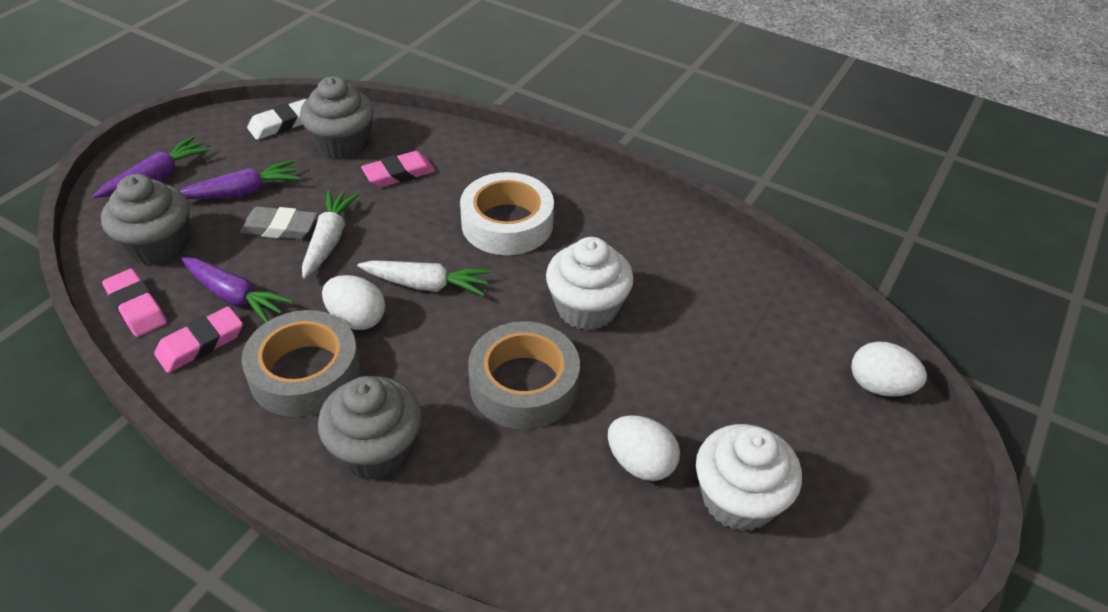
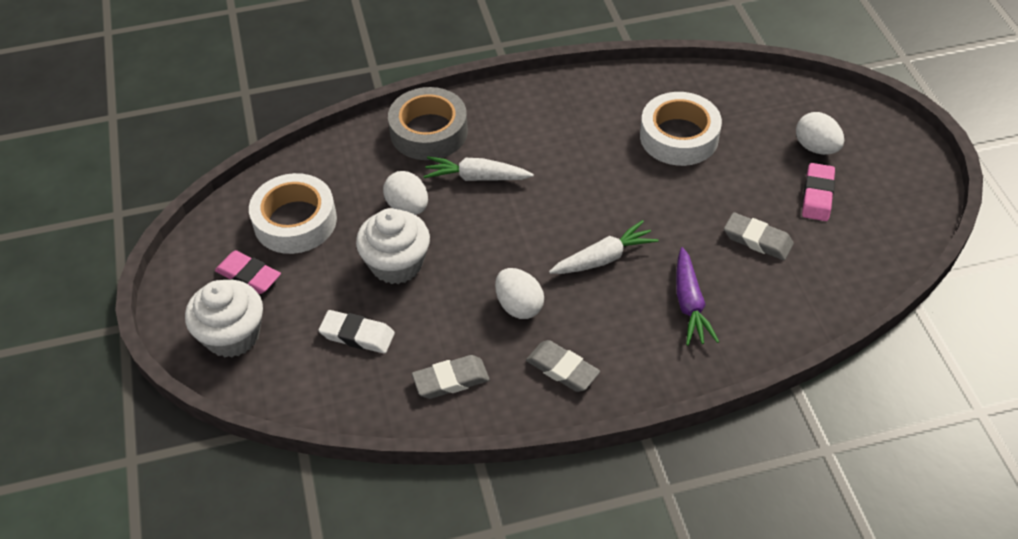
grey cupcake: 3 -> 0
grey eraser: 1 -> 3
grey tape: 2 -> 1
pink eraser: 3 -> 2
purple carrot: 3 -> 1
white tape: 1 -> 2

